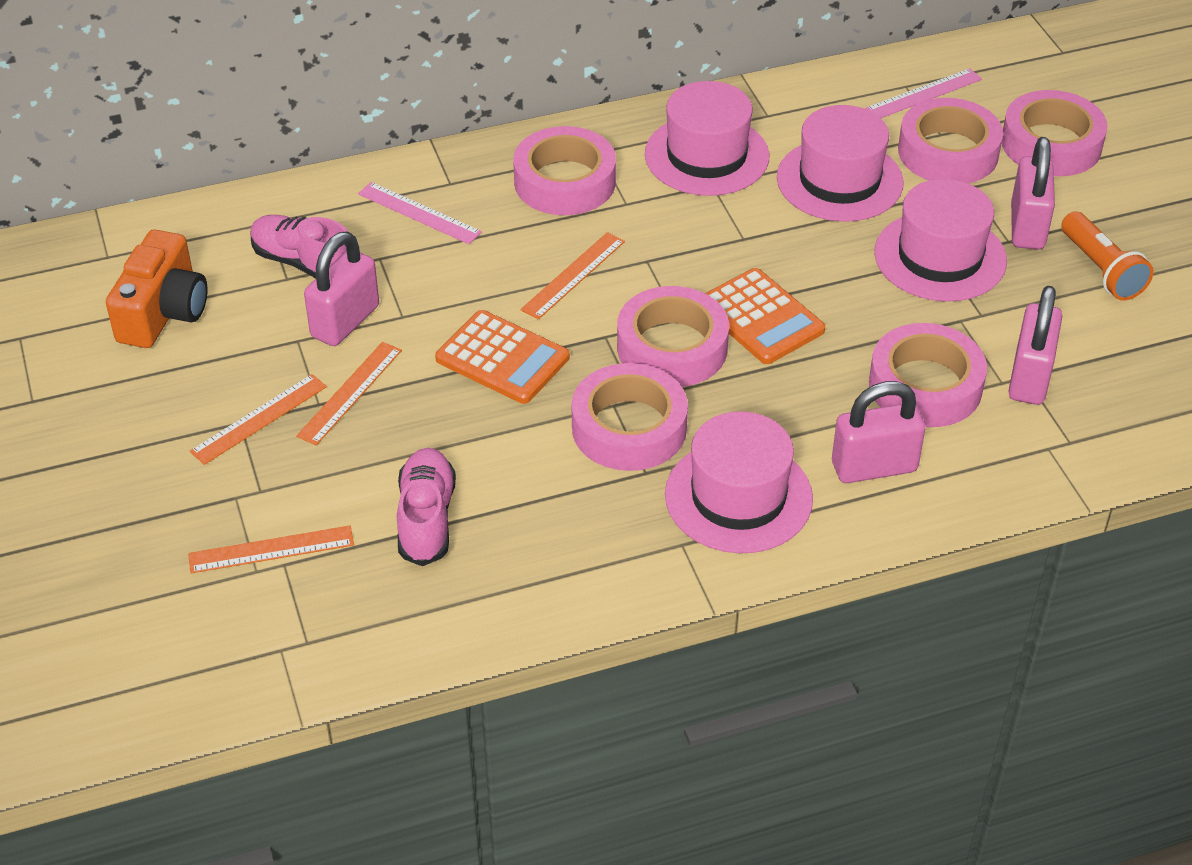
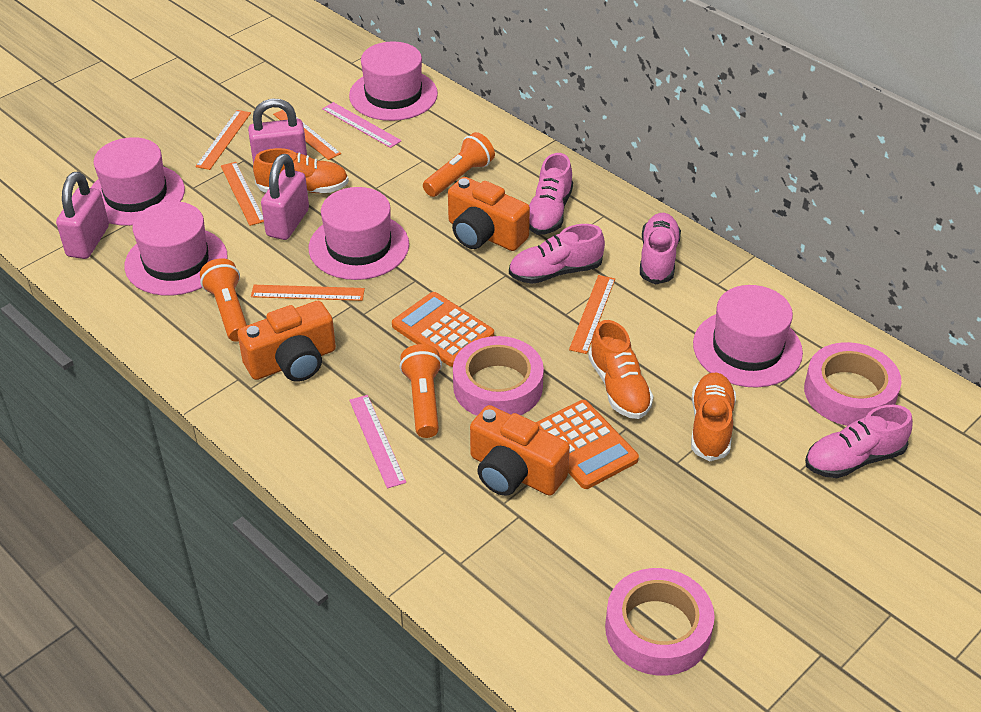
orange camera: 1 -> 3
orange flashlight: 1 -> 3
orange ruler: 4 -> 5
orange shoe: 0 -> 3
pink hat: 4 -> 5
pink padlock: 4 -> 3
pink shoe: 2 -> 4
pink tape: 6 -> 3

